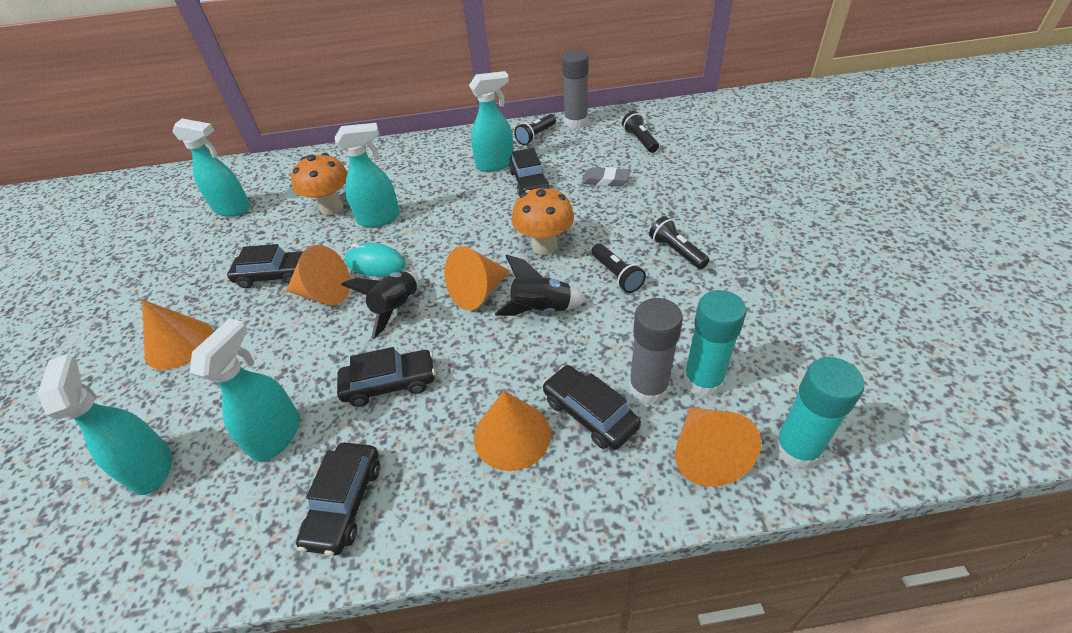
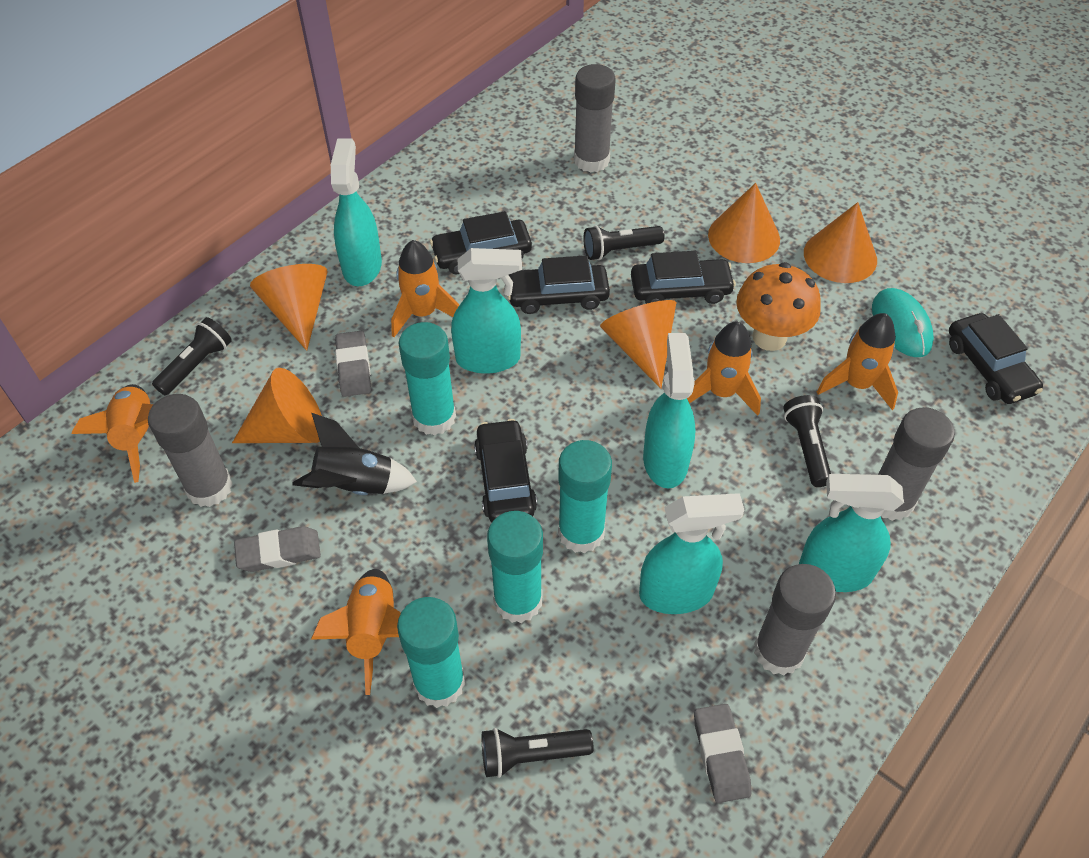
black rocket: 2 -> 1
grey eraser: 1 -> 3
grey glue stick: 2 -> 4
orange mushroom: 2 -> 1
orange rocket: 0 -> 5
turquoise glue stick: 2 -> 4

